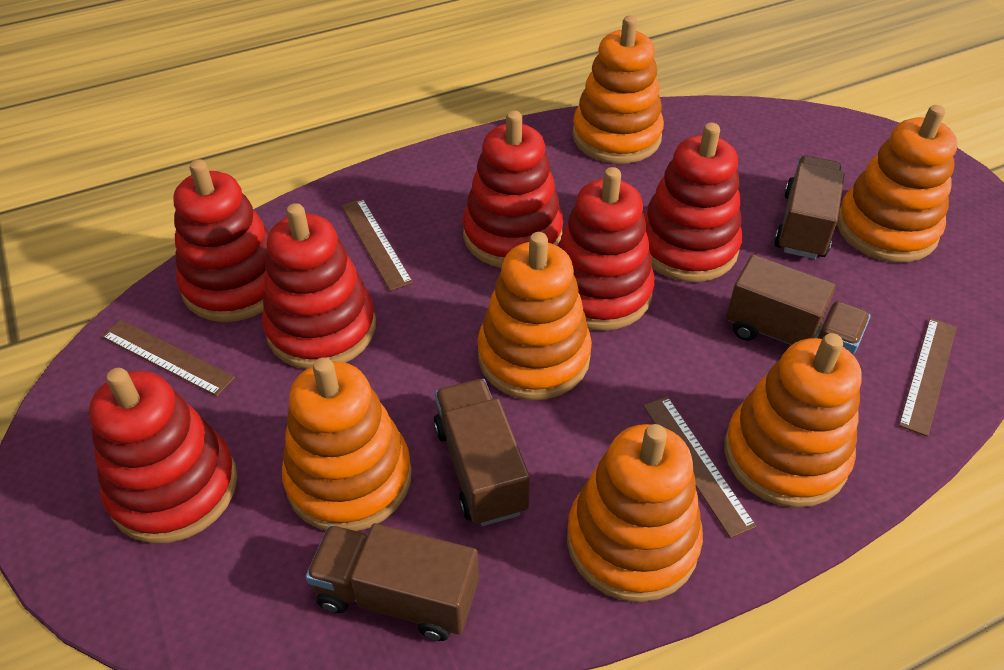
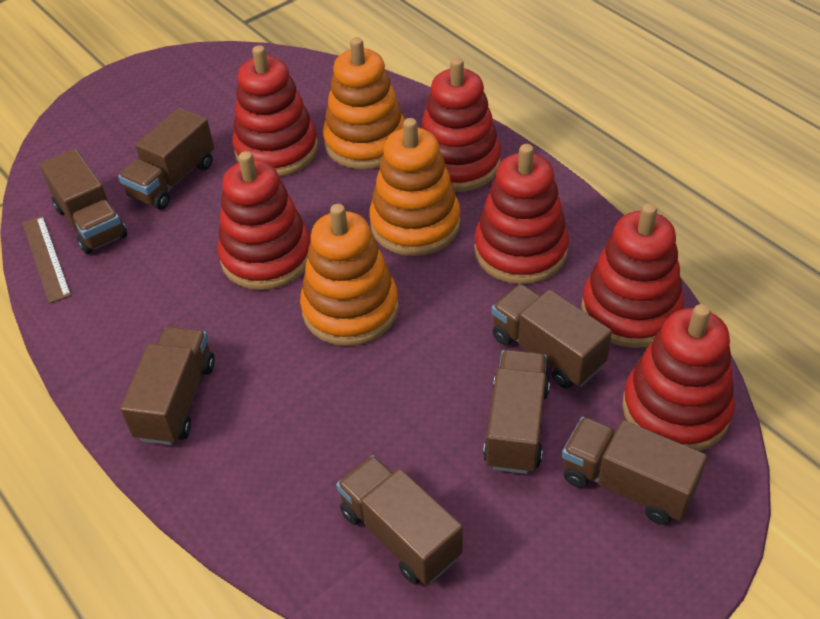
brown ruler: 4 -> 1
brown truck: 4 -> 7
orange stacking toy: 6 -> 3

